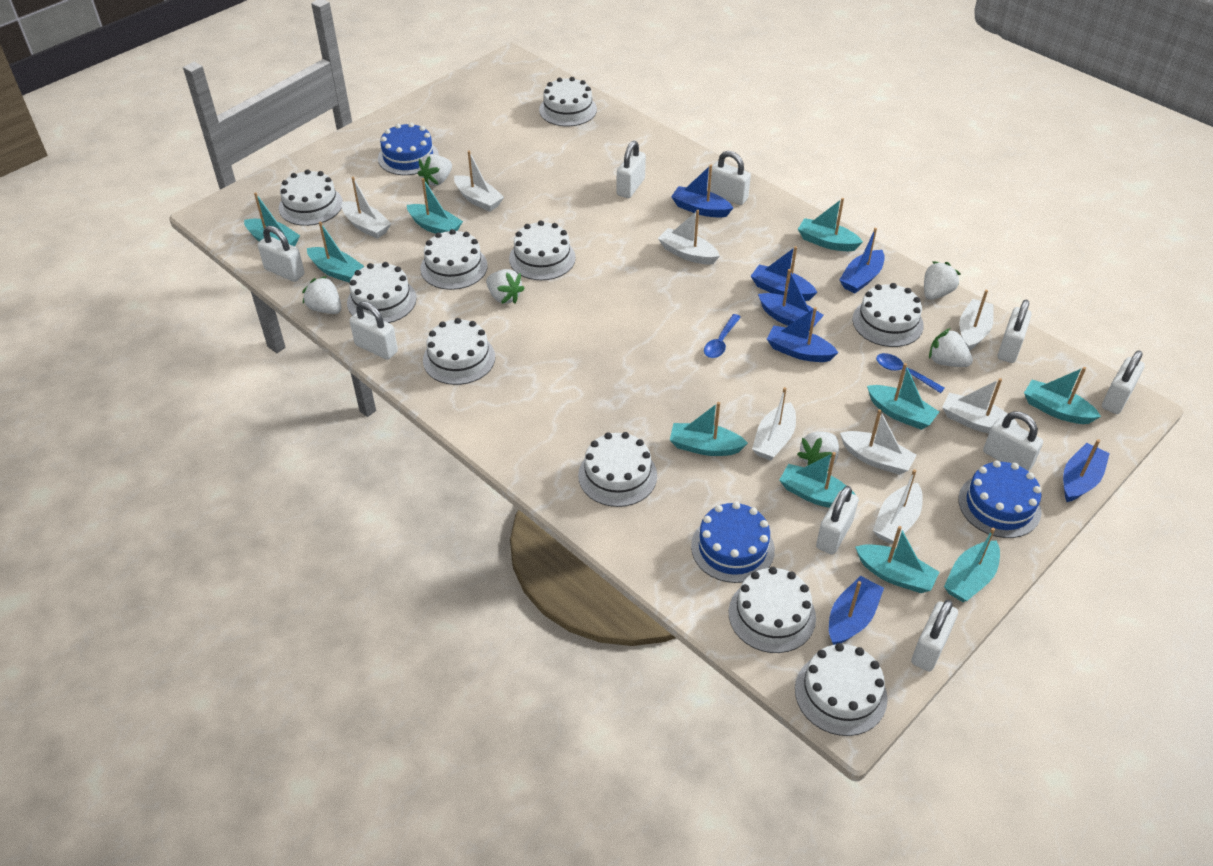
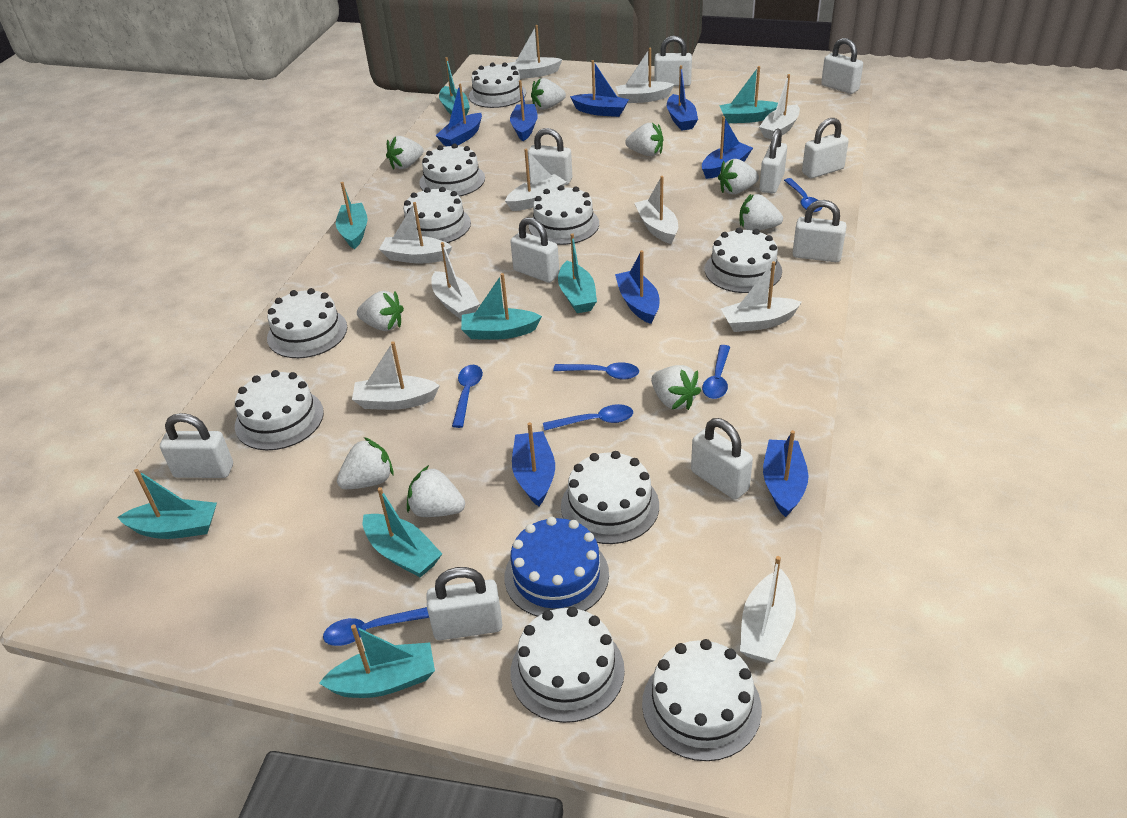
blue boat: 7 -> 8
blue cake: 3 -> 1
blue spoon: 2 -> 6
turquoise boat: 10 -> 8
white boat: 8 -> 10
white padlock: 9 -> 10
white strawberry: 6 -> 9

